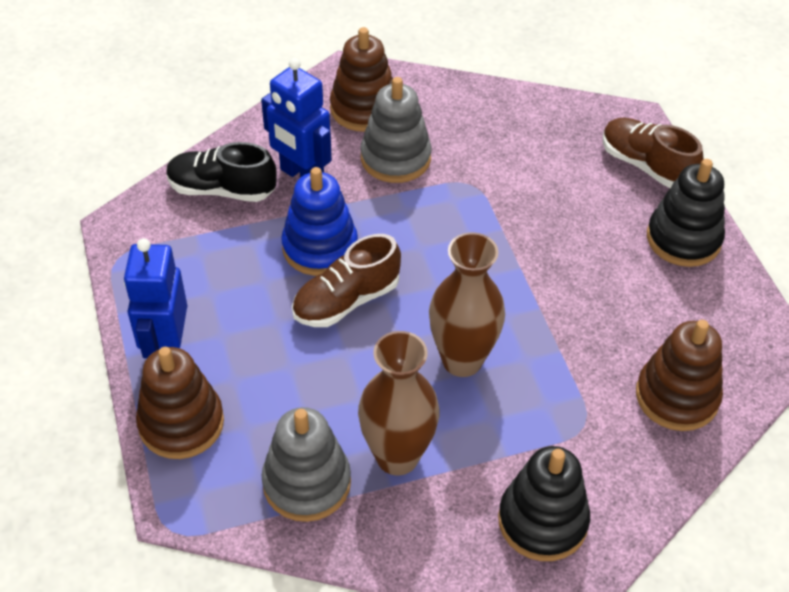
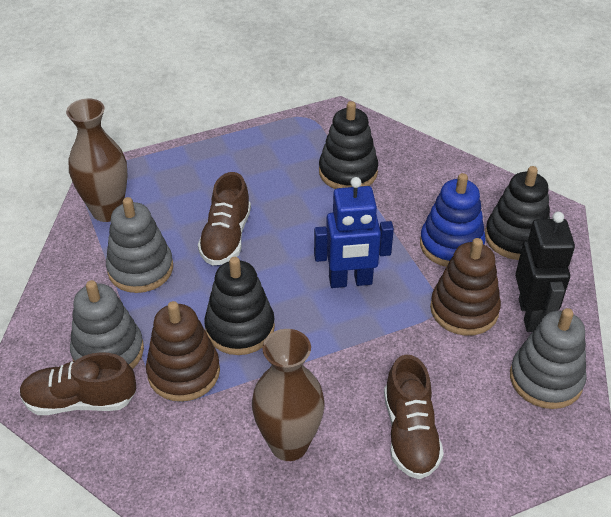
black robot: 0 -> 1
black shoe: 1 -> 0
black stacking toy: 2 -> 3
blue robot: 2 -> 1
brown shoe: 2 -> 3
brown stacking toy: 3 -> 2
grey stacking toy: 2 -> 3

